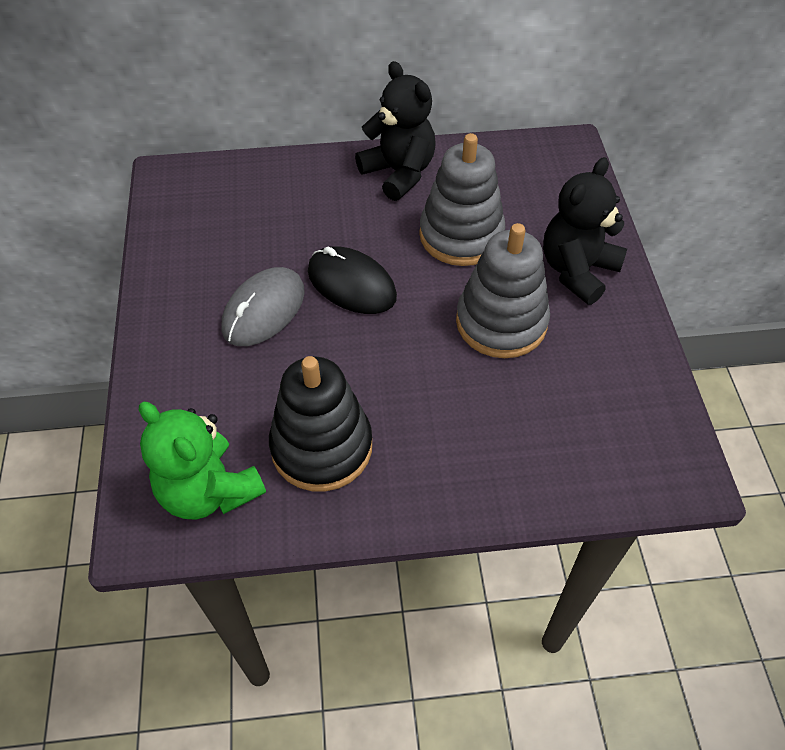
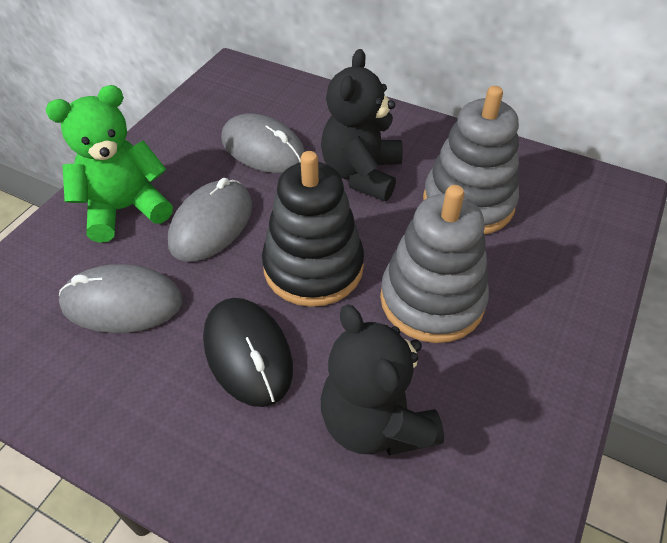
grey mouse: 1 -> 3

